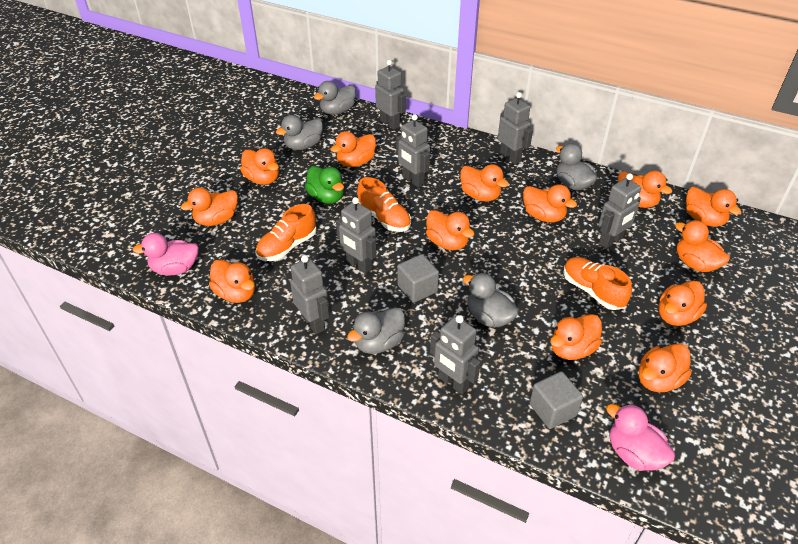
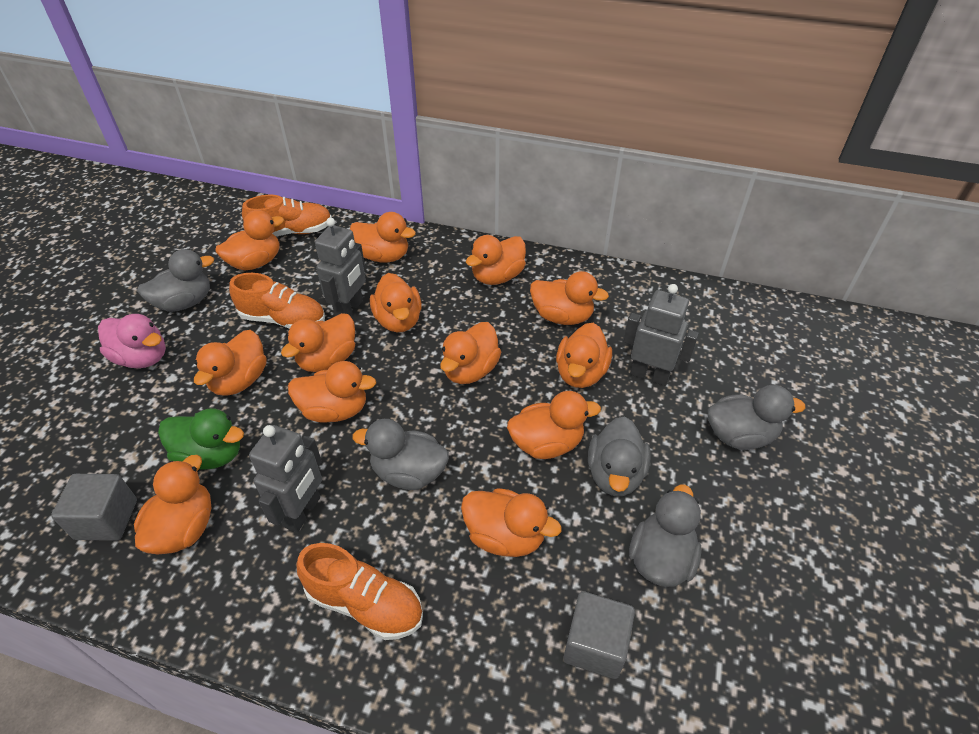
grey robot: 7 -> 3
pink duck: 2 -> 1

